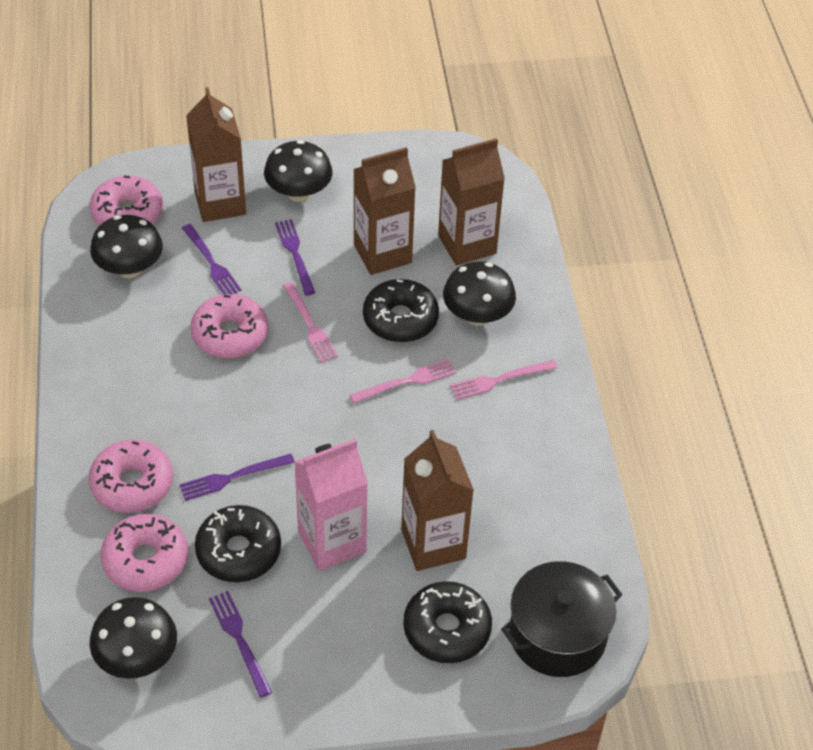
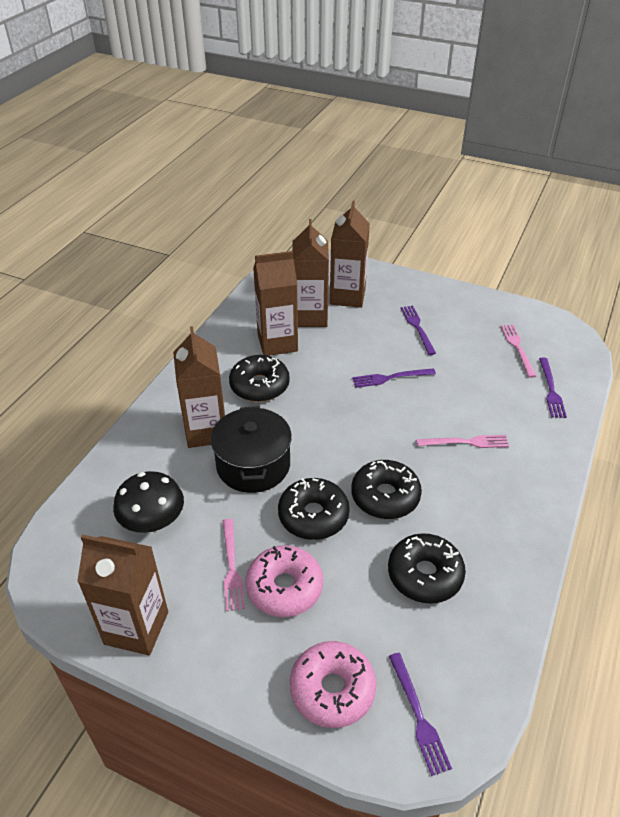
black donut: 3 -> 4
black mushroom: 4 -> 1
brown carton: 4 -> 5
pink carton: 1 -> 0
pink donut: 4 -> 2

